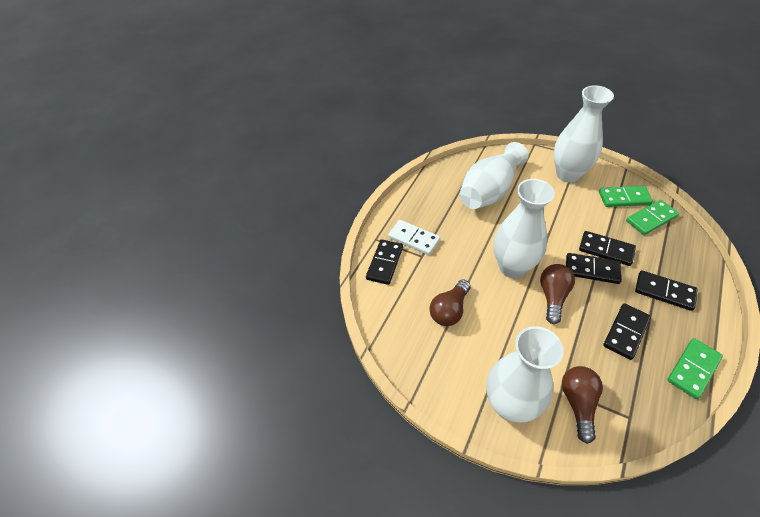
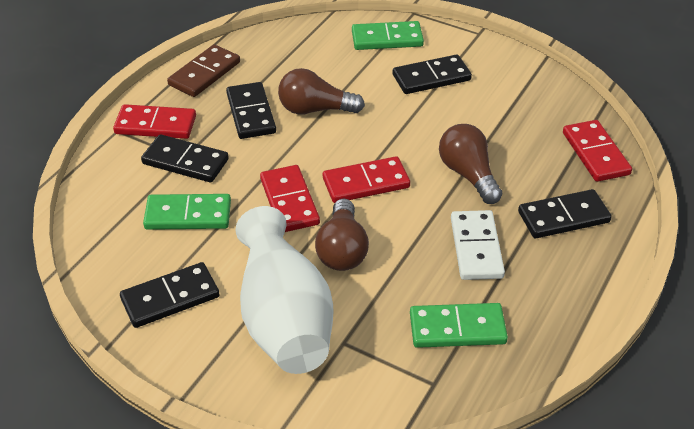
brown domino: 0 -> 1
red domino: 0 -> 4
white vase: 4 -> 1

